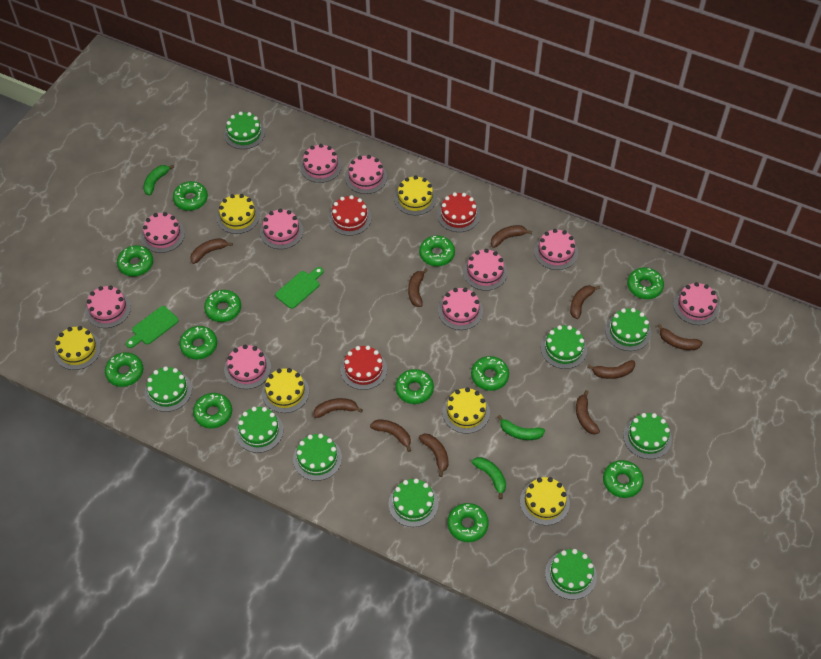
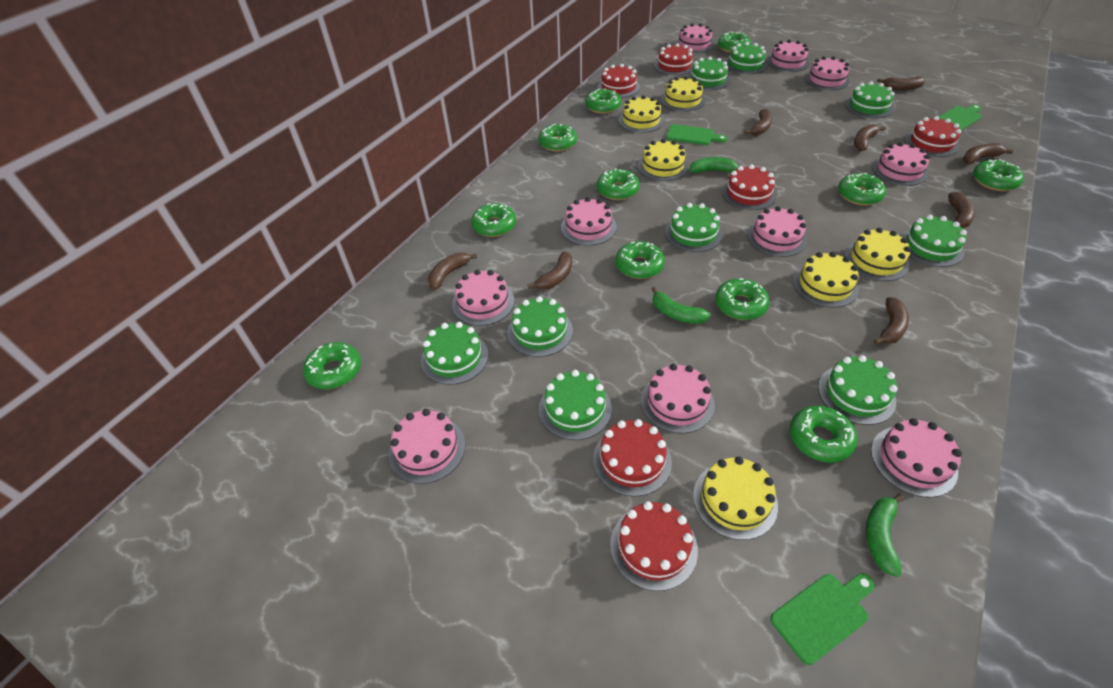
brown banana: 10 -> 8
green cutting board: 2 -> 3
green donut: 12 -> 11
red cake: 3 -> 6

